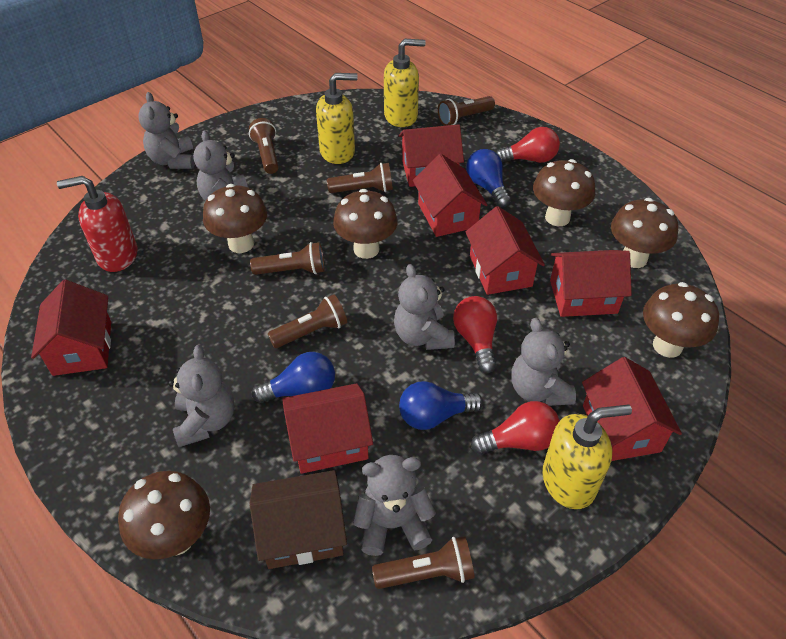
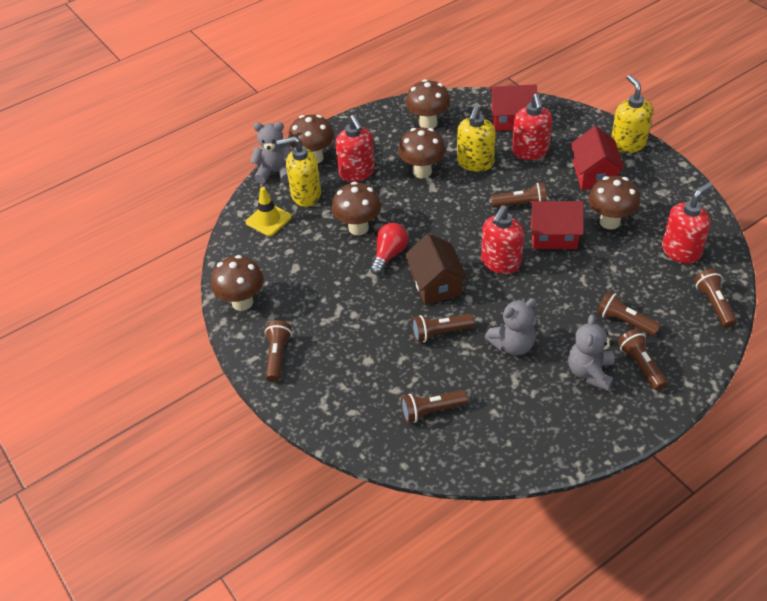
blue light bulb: 3 -> 0
brown flashlight: 6 -> 7
grey teddy bear: 6 -> 3
red house: 7 -> 3
red light bulb: 3 -> 1
red soap dispenser: 1 -> 4
yellow traffic cone: 0 -> 1

